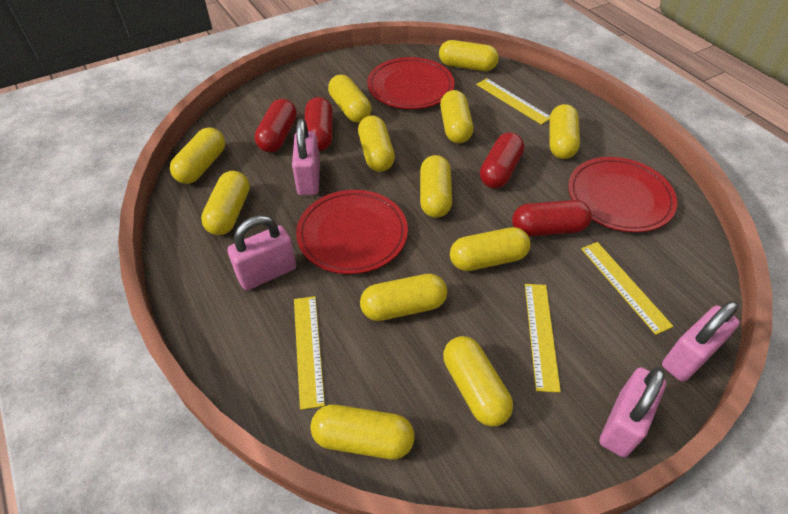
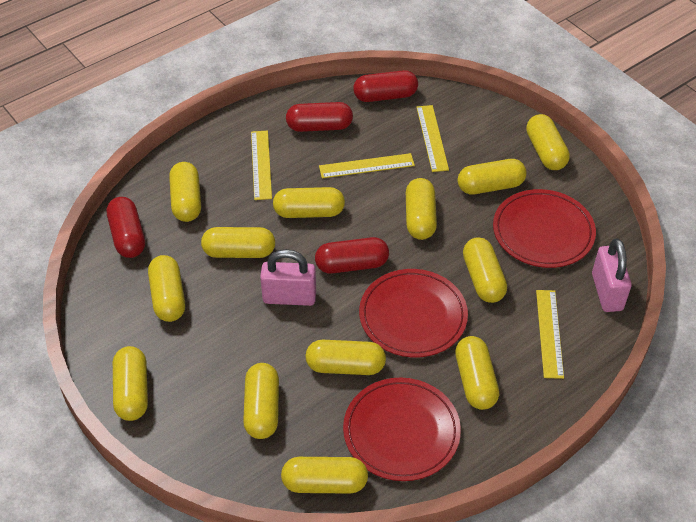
pink padlock: 4 -> 2
yellow capsule: 12 -> 13

